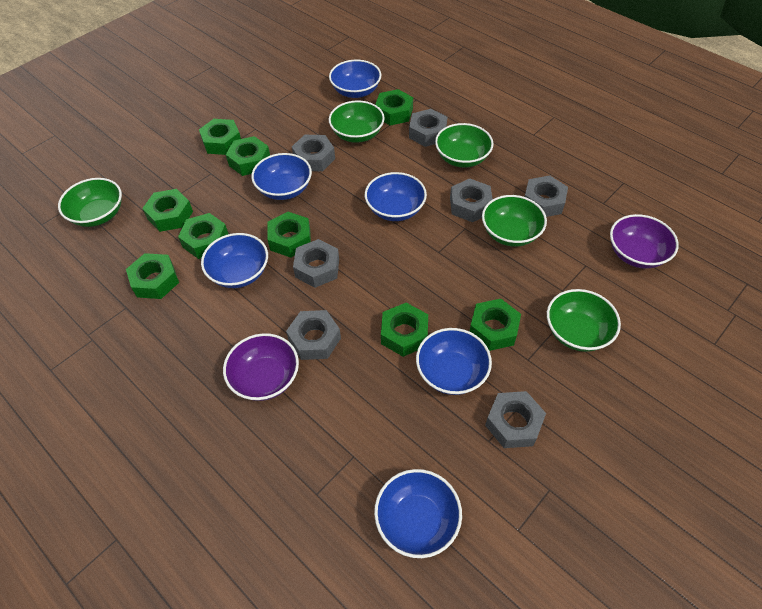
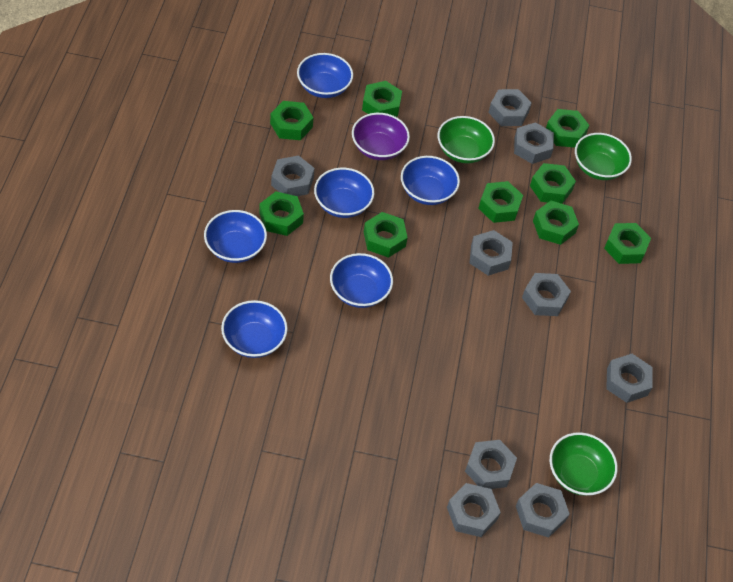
green bowl: 5 -> 3
grey nut: 7 -> 9
purple bowl: 2 -> 1

